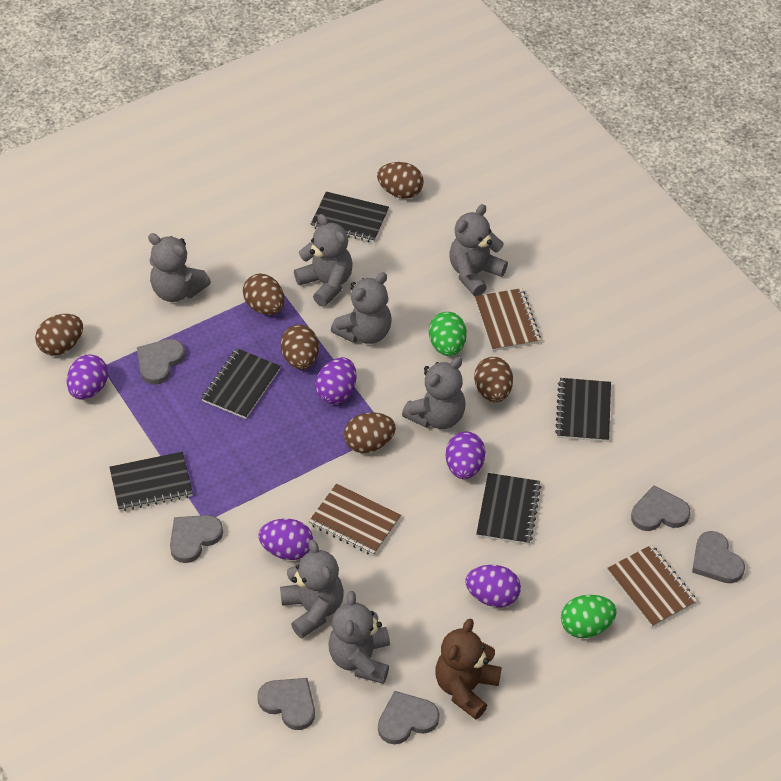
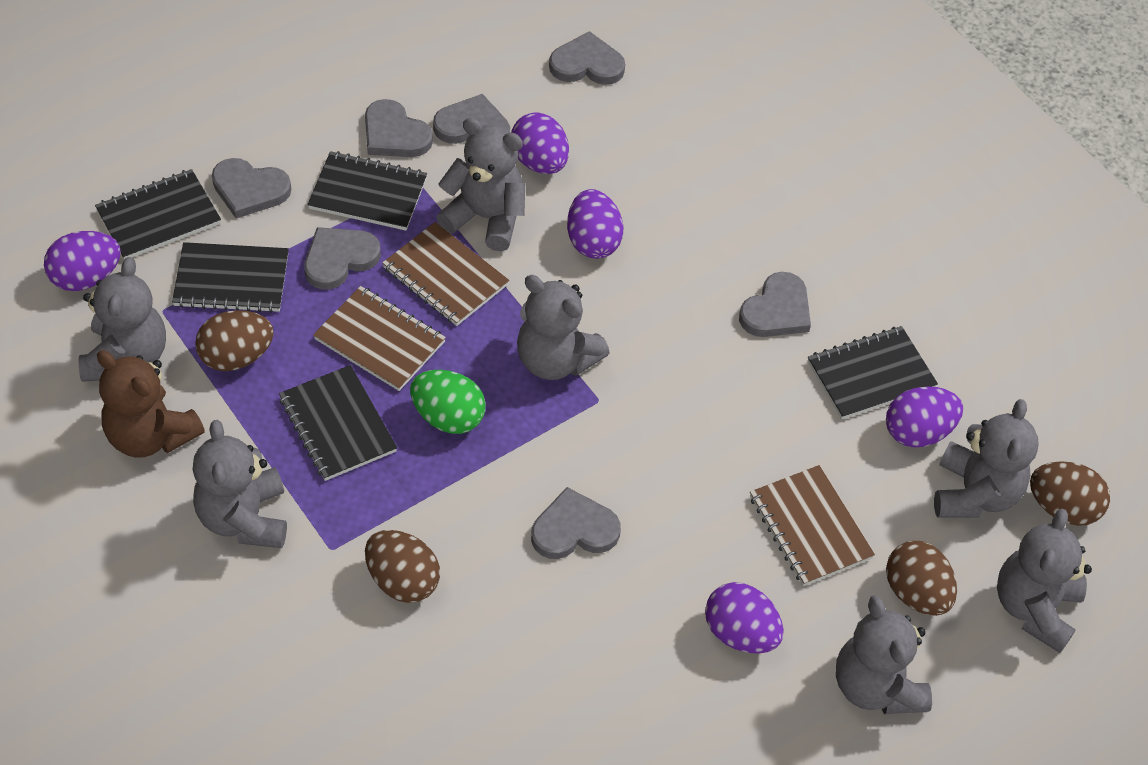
brown egg: 6 -> 4
green egg: 2 -> 1
grey heart: 6 -> 7

